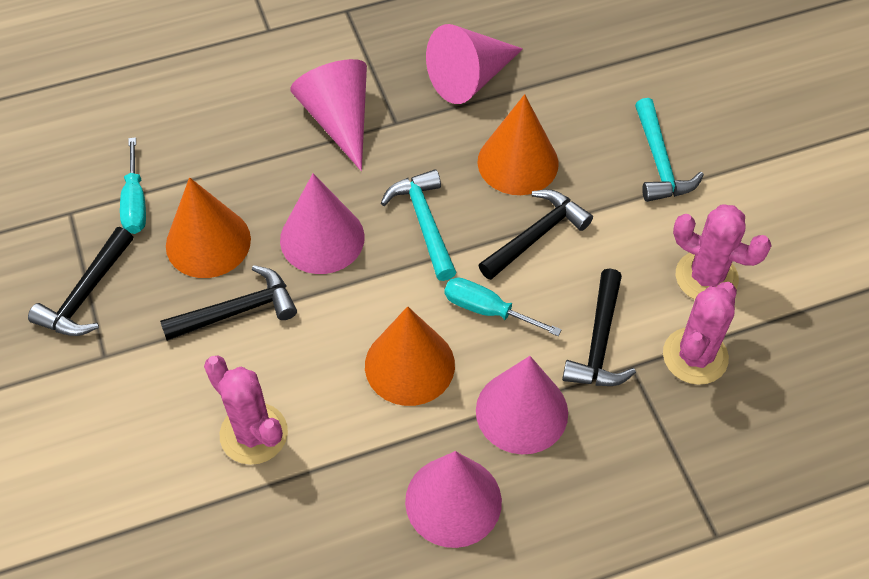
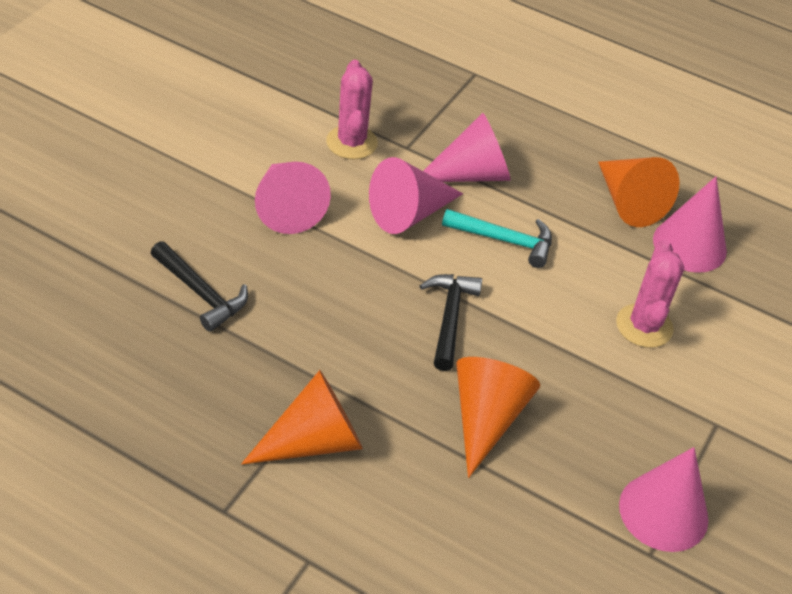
black hammer: 4 -> 2
pink cactus: 3 -> 2
turquoise hammer: 2 -> 1
turquoise screwdriver: 2 -> 0

